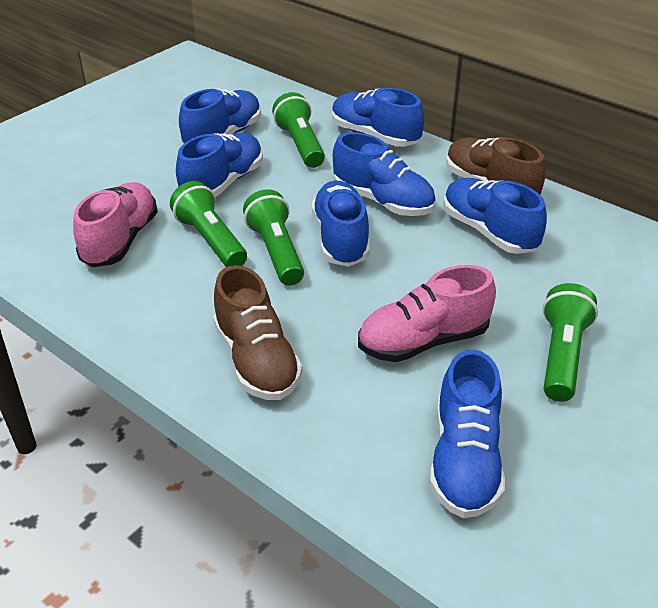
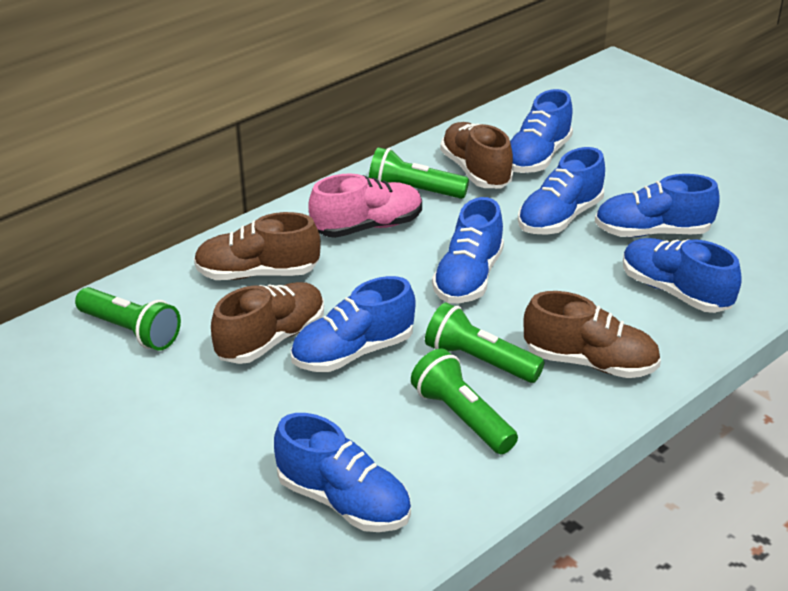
brown shoe: 2 -> 4
pink shoe: 2 -> 1

